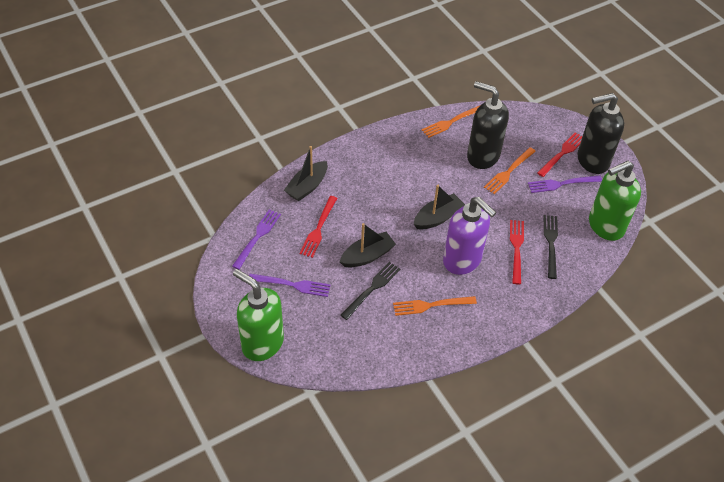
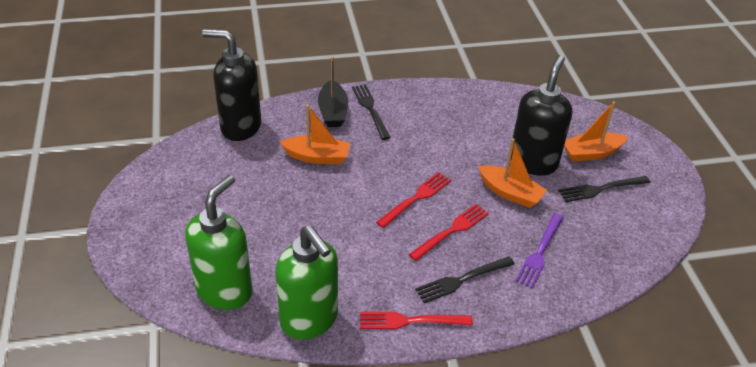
black boat: 3 -> 1
black fork: 2 -> 3
orange boat: 0 -> 3
orange fork: 3 -> 0
purple fork: 3 -> 1
purple soap dispenser: 1 -> 0

